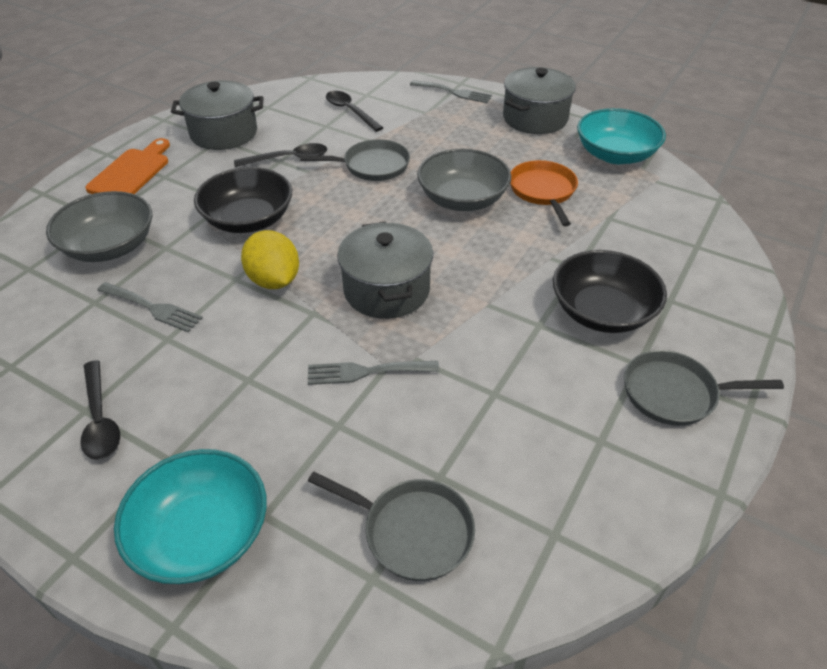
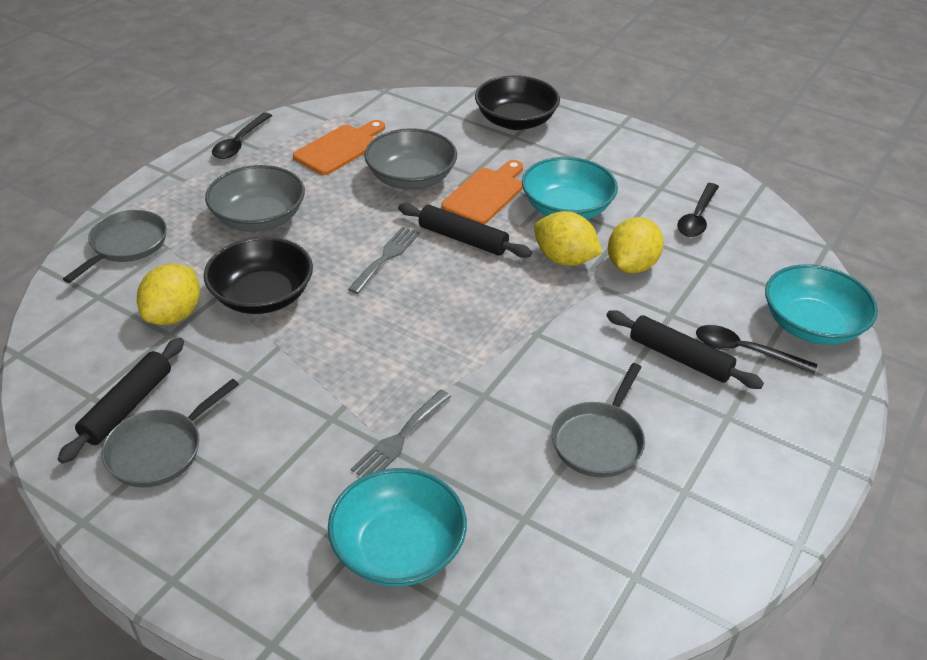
black rolling pin: 0 -> 3
grey fork: 3 -> 2
grey pot: 3 -> 0
orange cutting board: 1 -> 2
orange pan: 1 -> 0
turquoise bowl: 2 -> 3
yellow lemon: 1 -> 3

